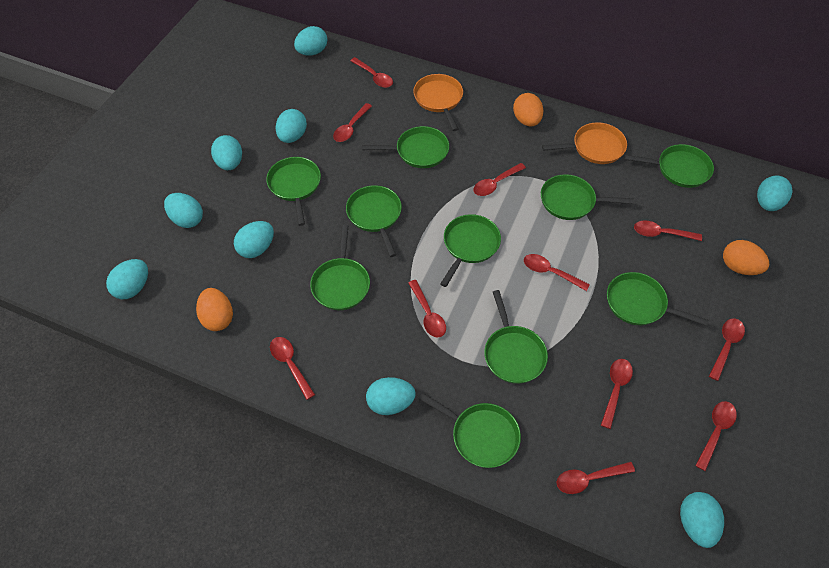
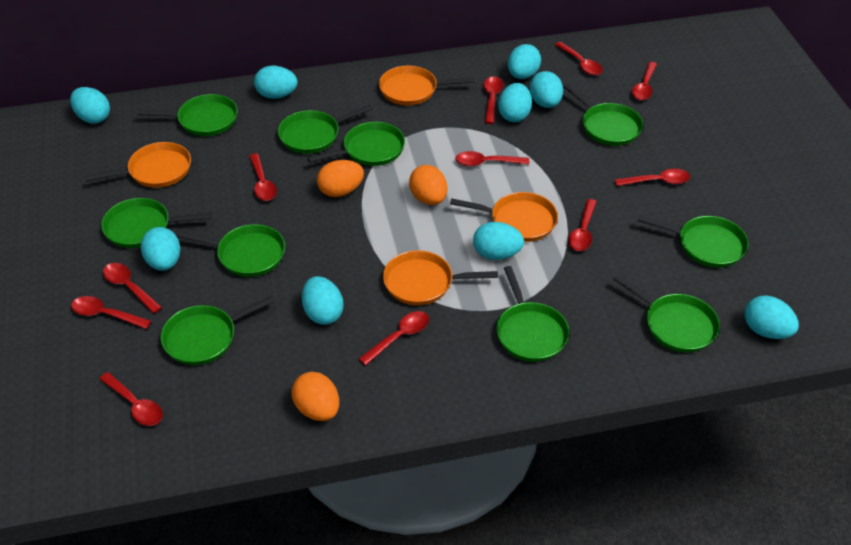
orange pan: 2 -> 4

